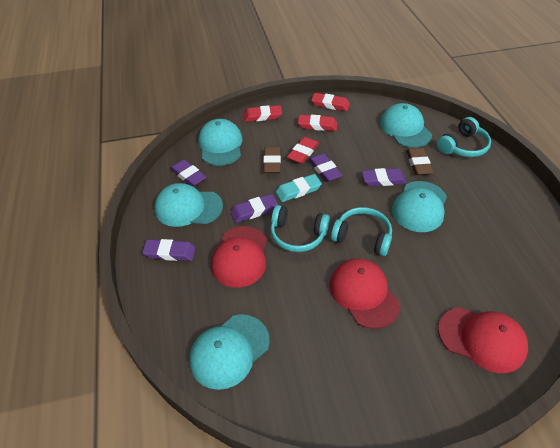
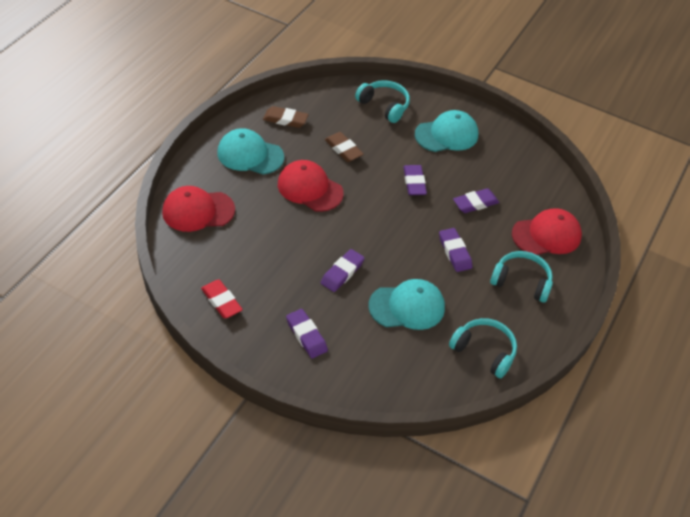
red eraser: 4 -> 1
turquoise cap: 5 -> 3
turquoise eraser: 1 -> 0

